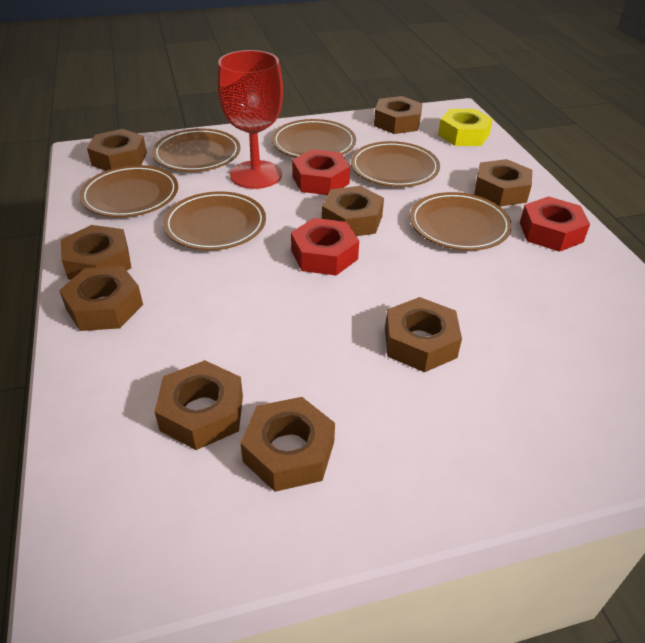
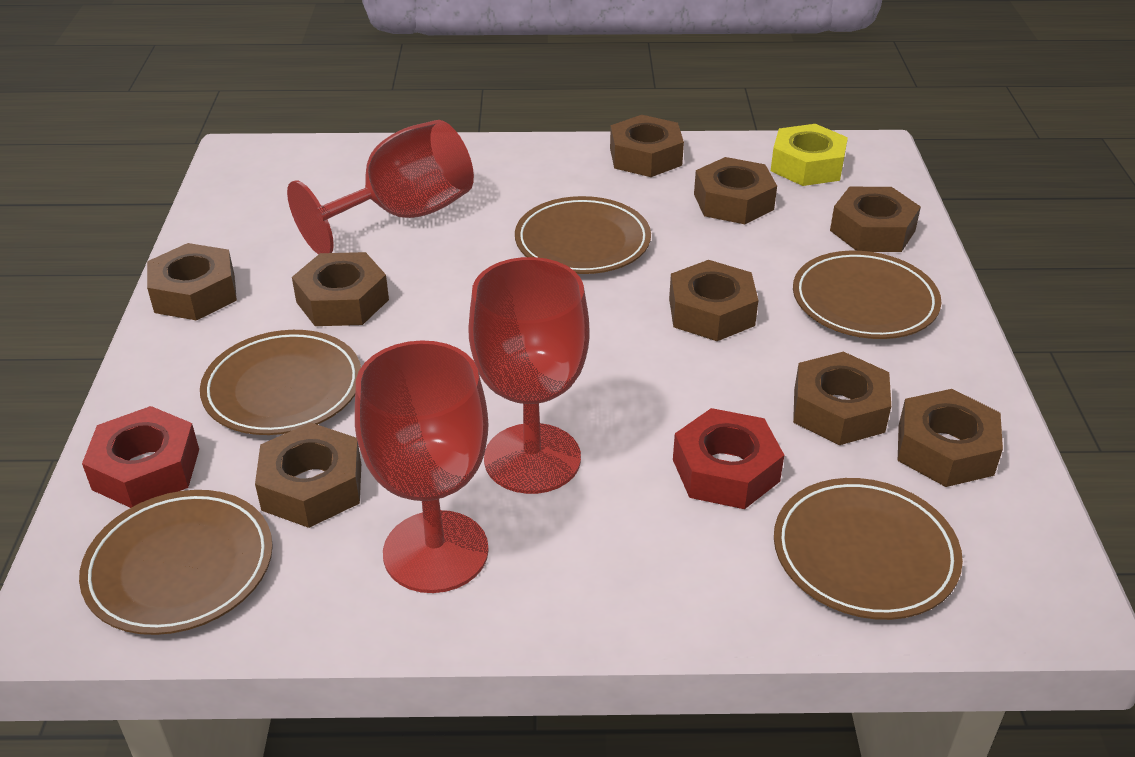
brown plate: 6 -> 5
red goblet: 1 -> 3
red nut: 3 -> 2

